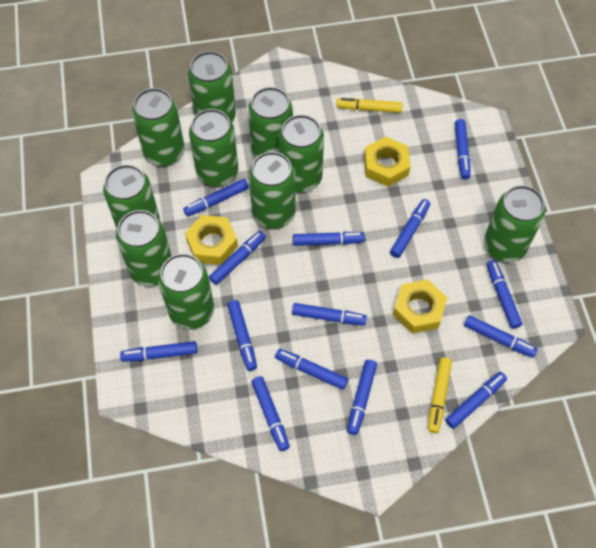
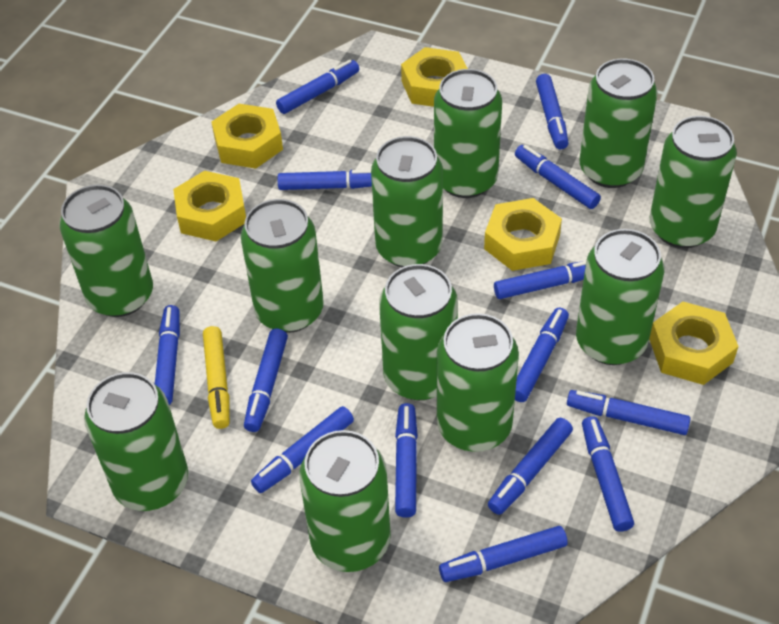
green can: 10 -> 11
yellow marker: 2 -> 1
yellow nut: 3 -> 5

